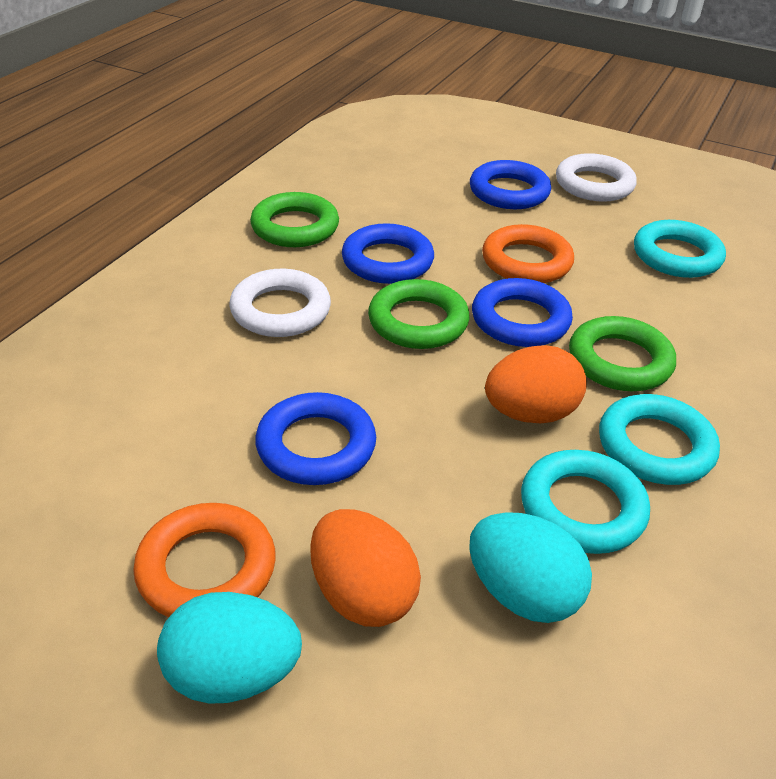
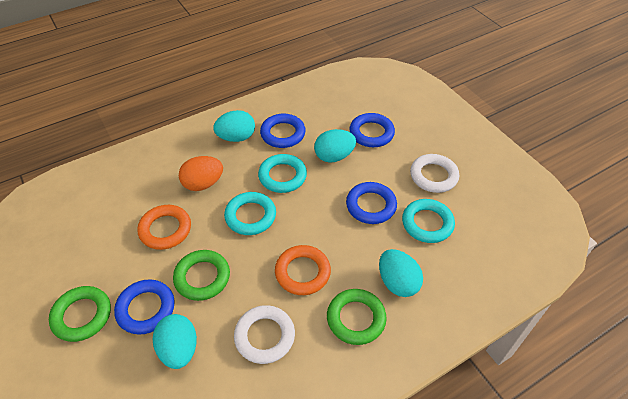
orange egg: 2 -> 1
turquoise egg: 2 -> 4

